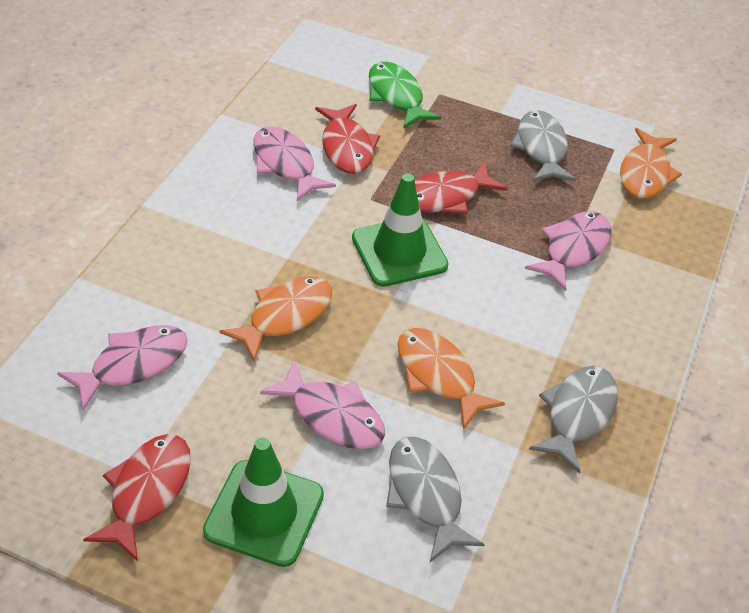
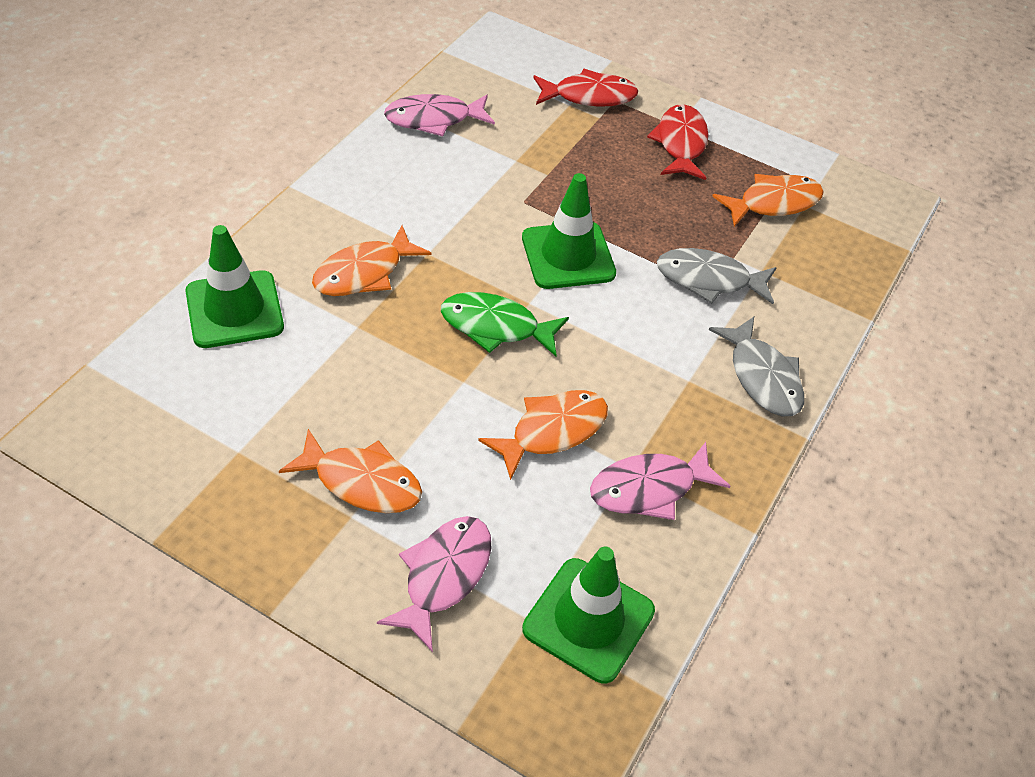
green traffic cone: 2 -> 3
grey fish: 3 -> 2
orange fish: 3 -> 4
pink fish: 4 -> 3
red fish: 3 -> 2

